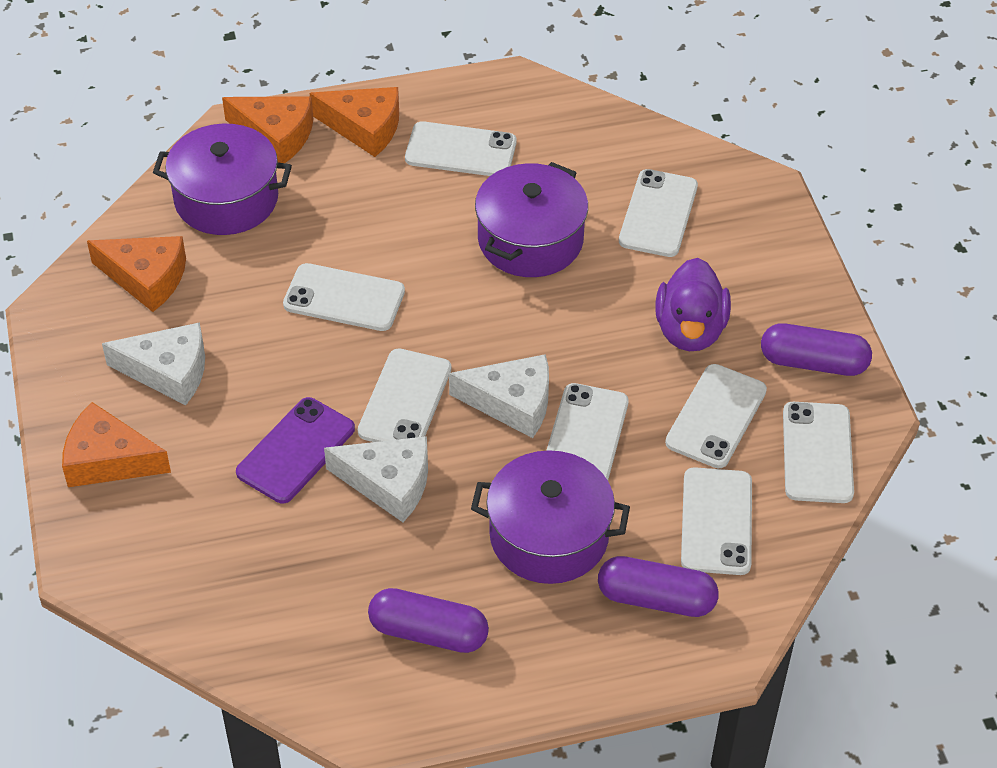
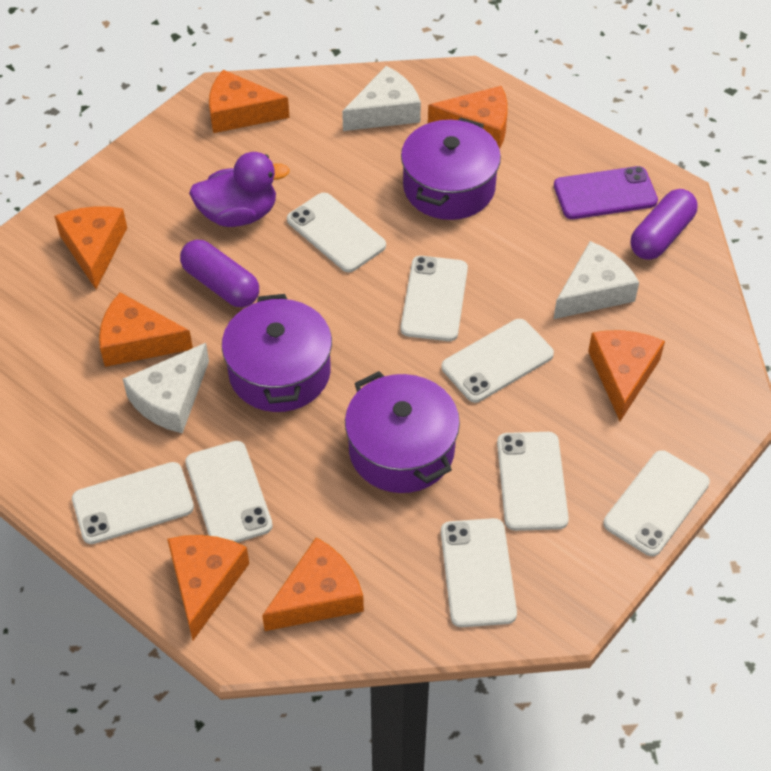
orange cheese: 4 -> 7
purple capsule: 3 -> 2

